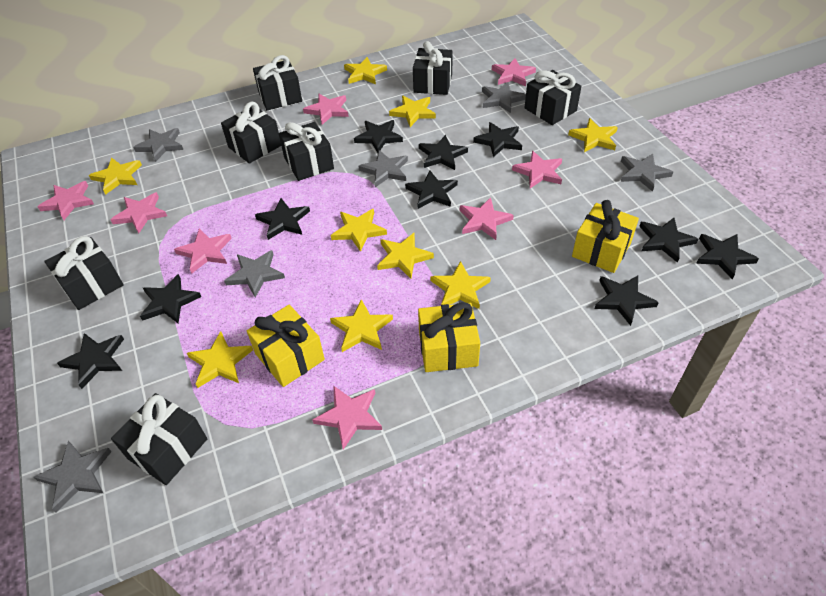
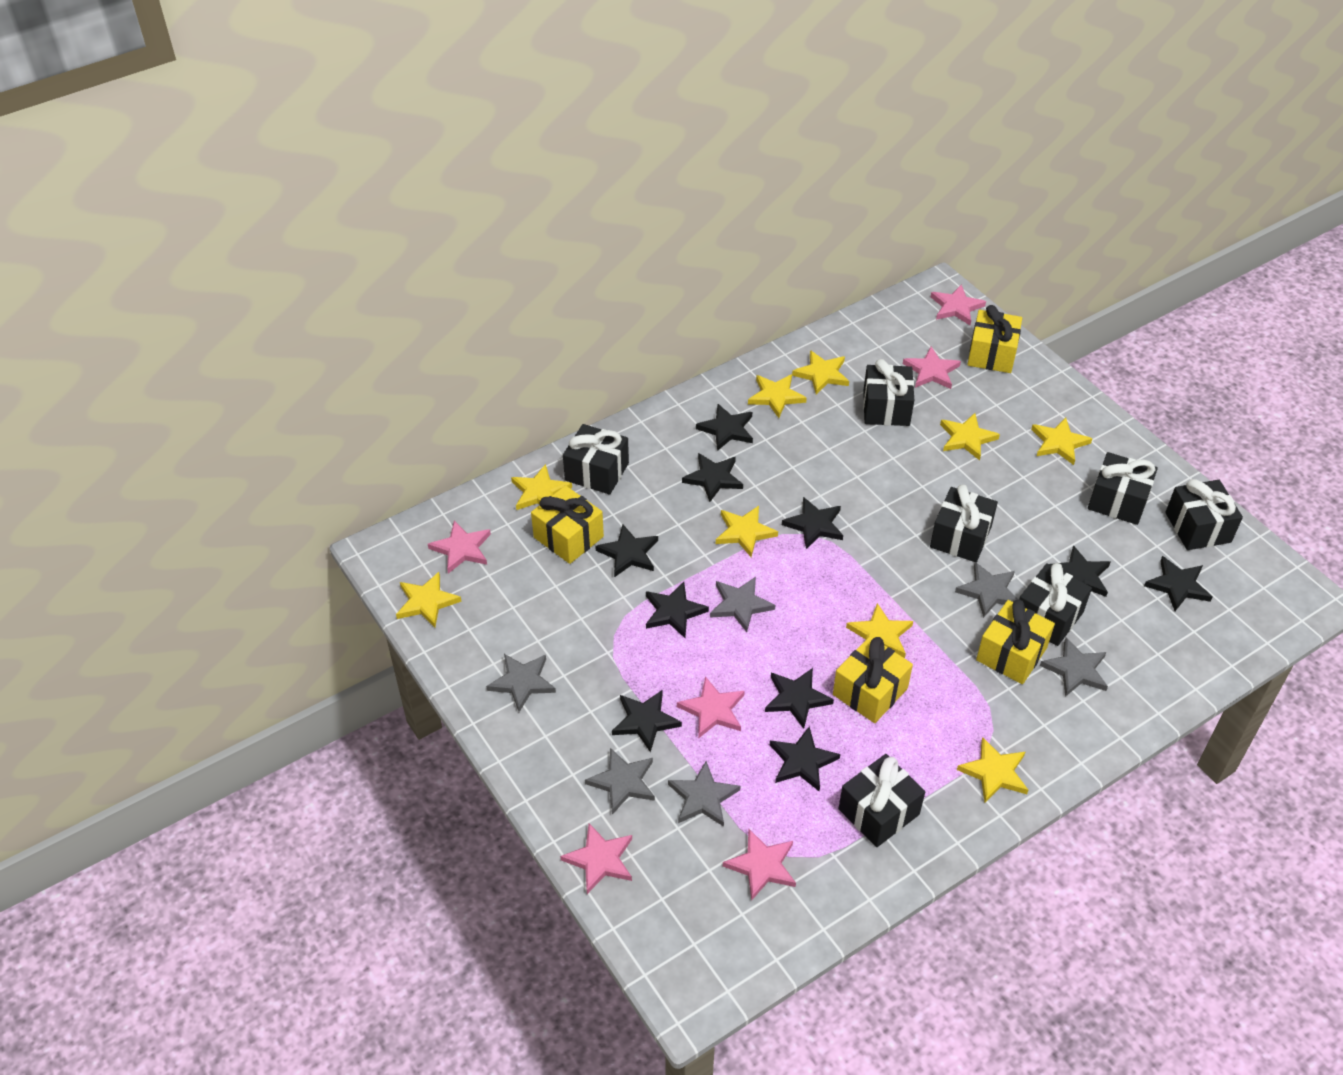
pink star: 8 -> 6
yellow gift: 3 -> 4

